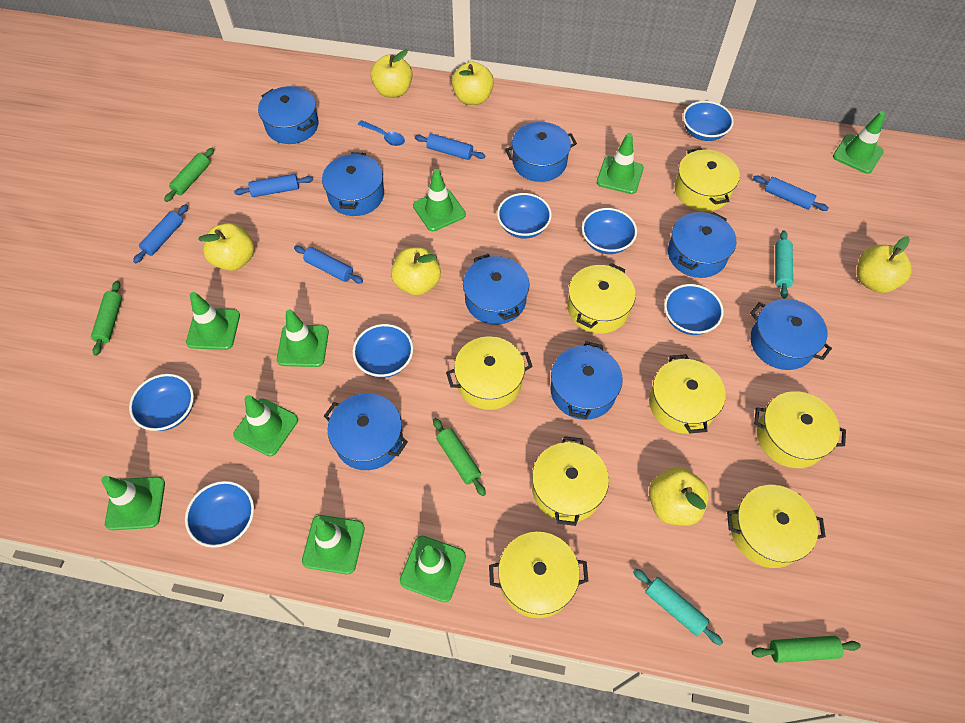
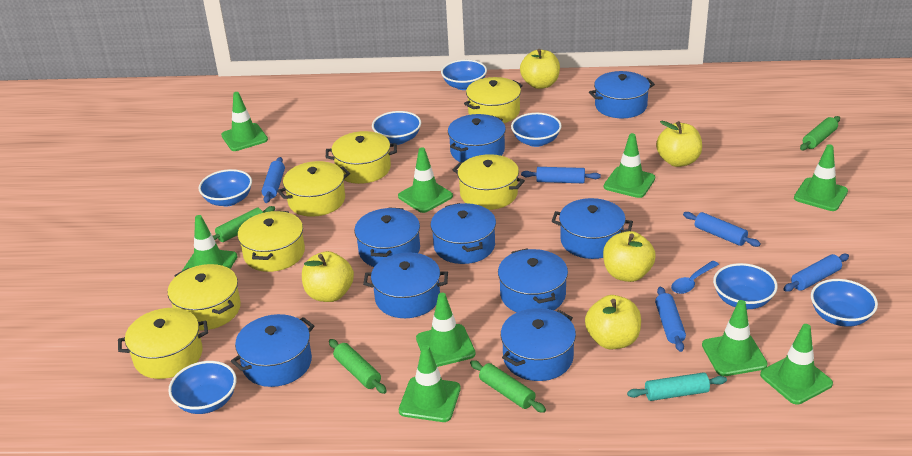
blue pot: 8 -> 9
turquoise rolling pin: 2 -> 1
yellow apple: 6 -> 5
yellow pot: 8 -> 7

